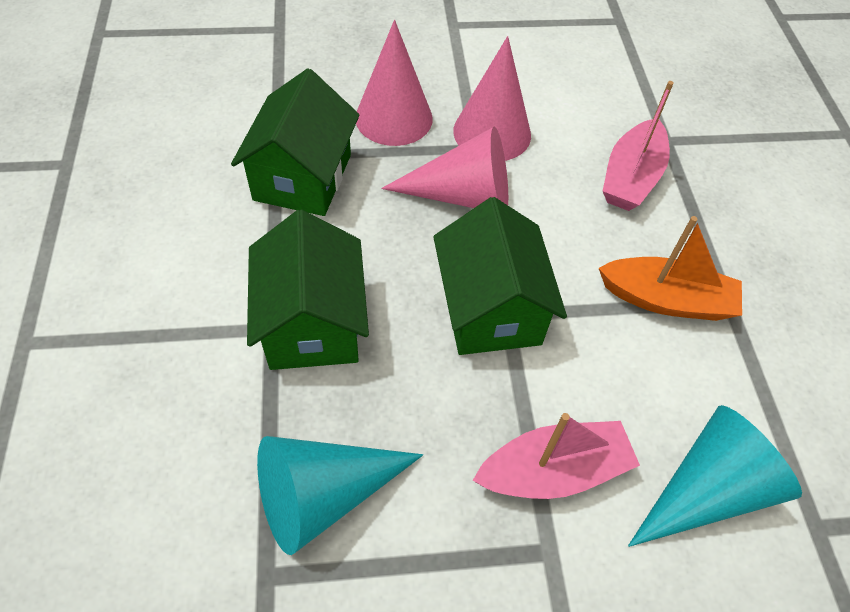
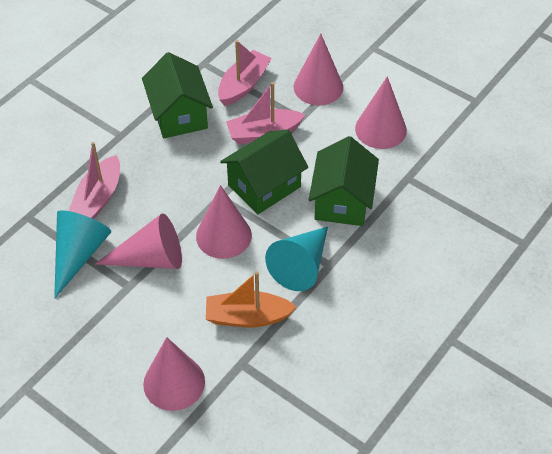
pink boat: 2 -> 3
pink cone: 3 -> 5

